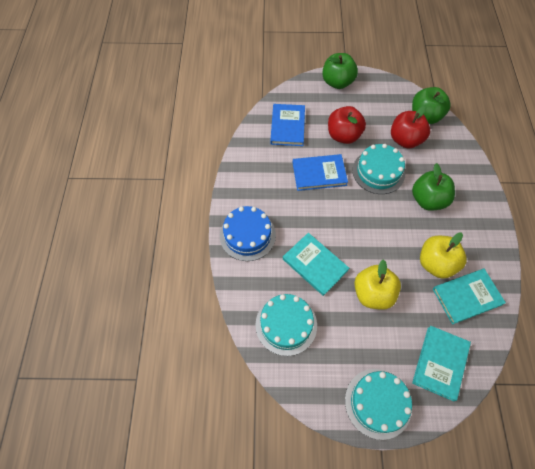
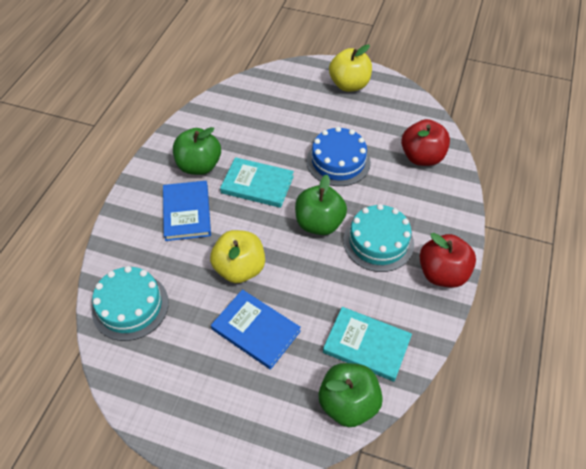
turquoise book: 3 -> 2
turquoise cake: 3 -> 2

